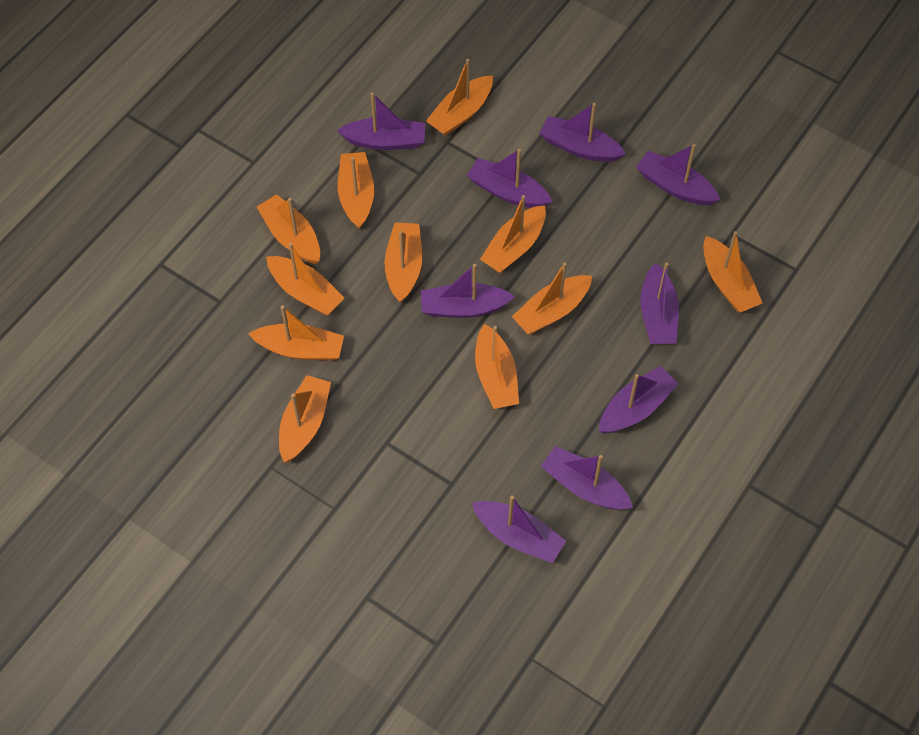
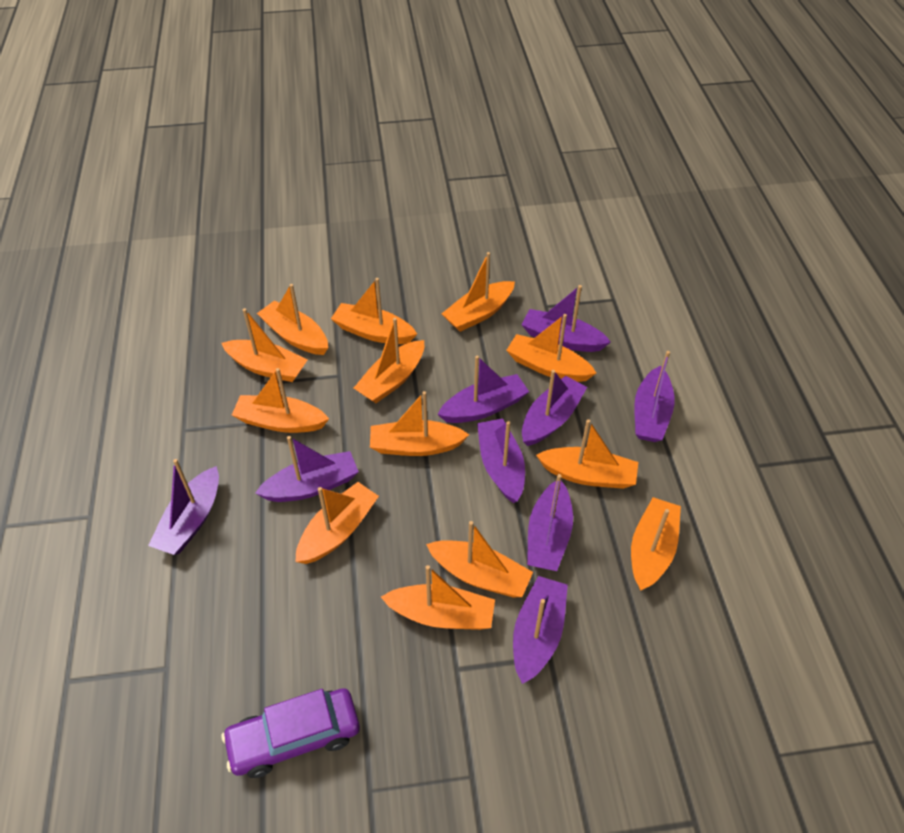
orange boat: 11 -> 13
purple car: 0 -> 1

